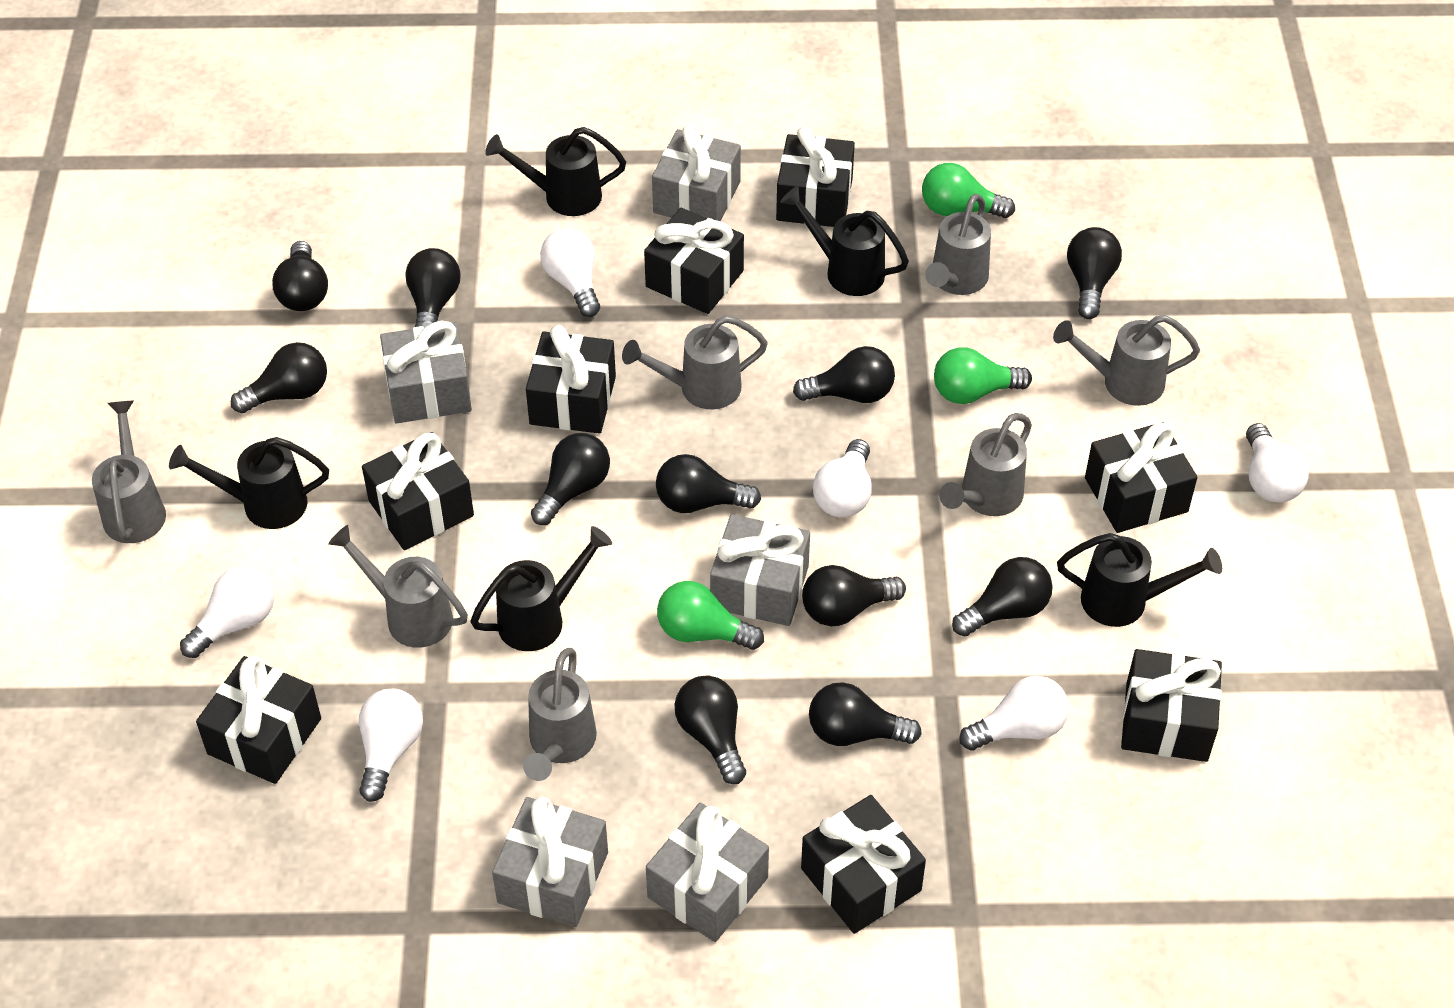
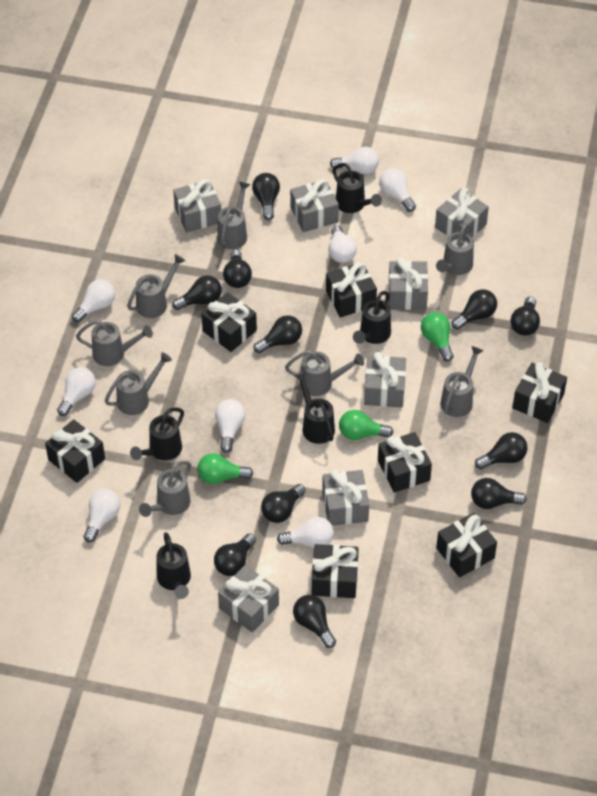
black gift: 8 -> 7
grey gift: 5 -> 7
grey watering can: 7 -> 8
white light bulb: 6 -> 8

